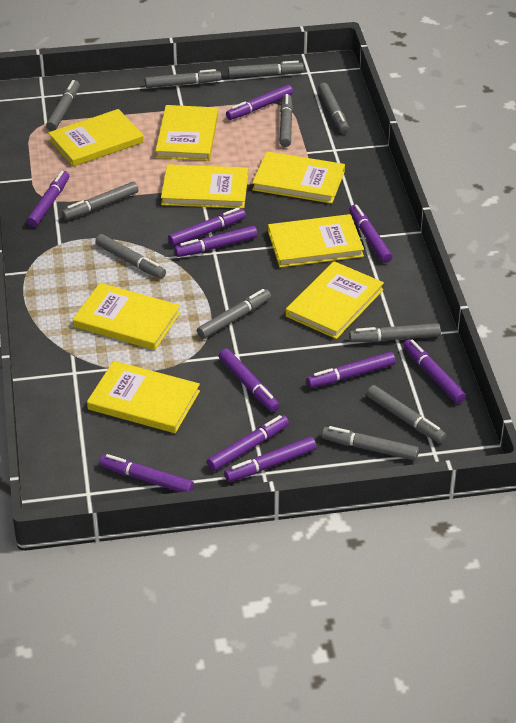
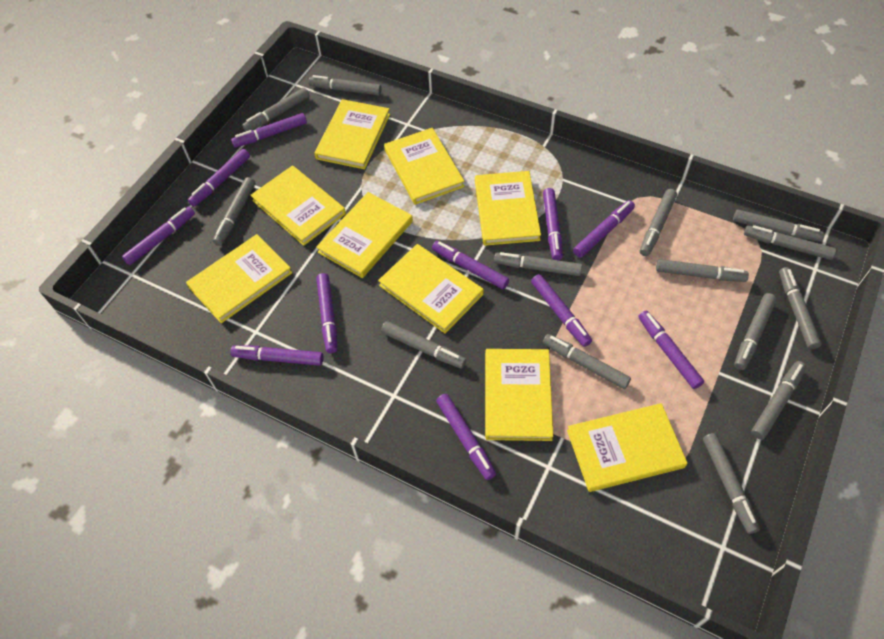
grey marker: 11 -> 14
yellow book: 8 -> 9

